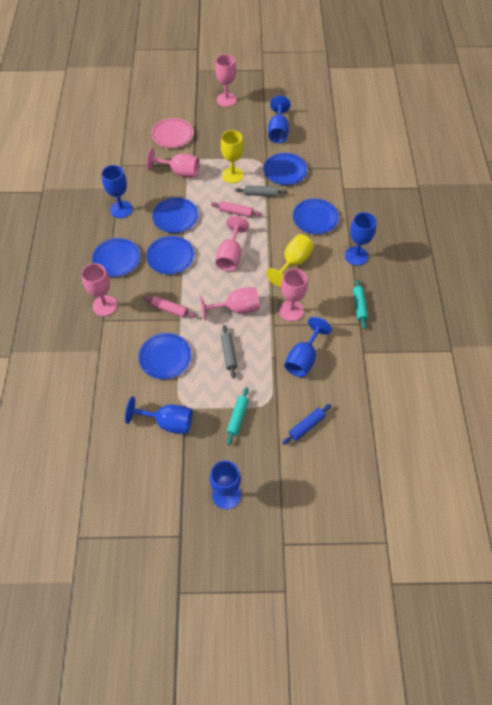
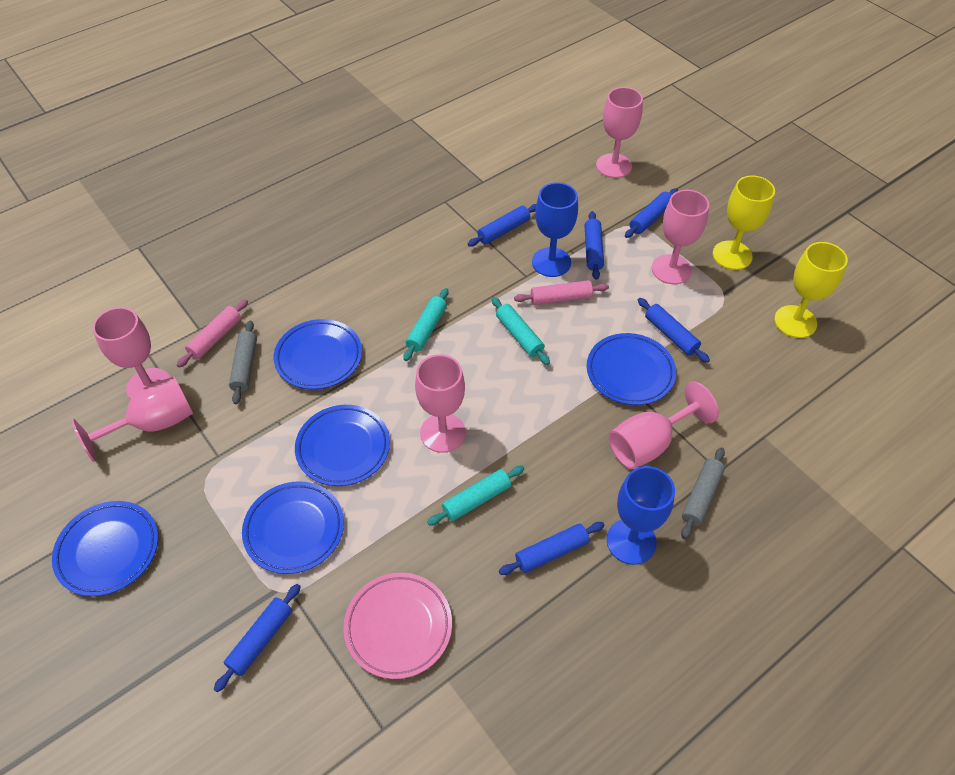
blue goblet: 6 -> 2
blue plate: 6 -> 5
blue rolling pin: 1 -> 6
turquoise rolling pin: 2 -> 3

